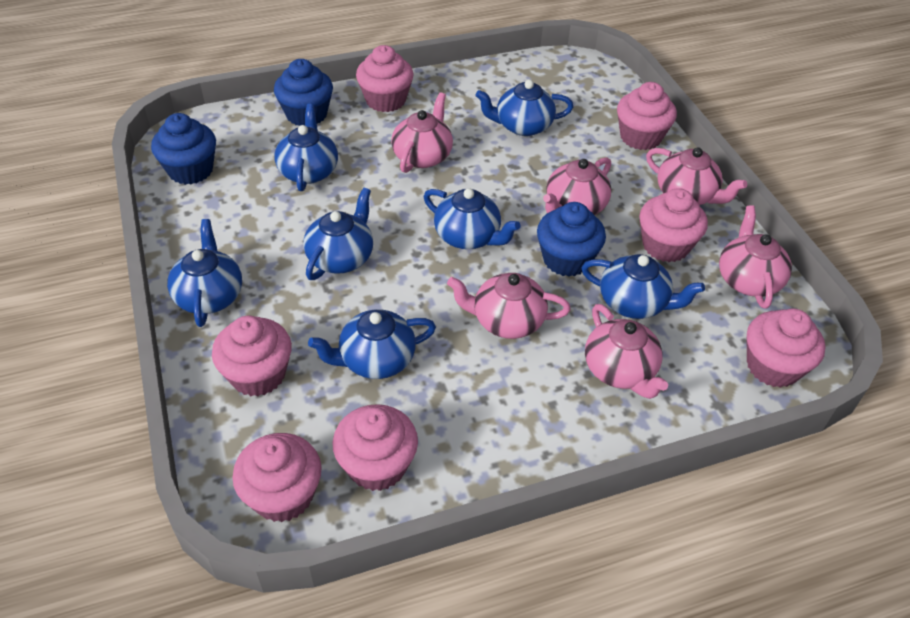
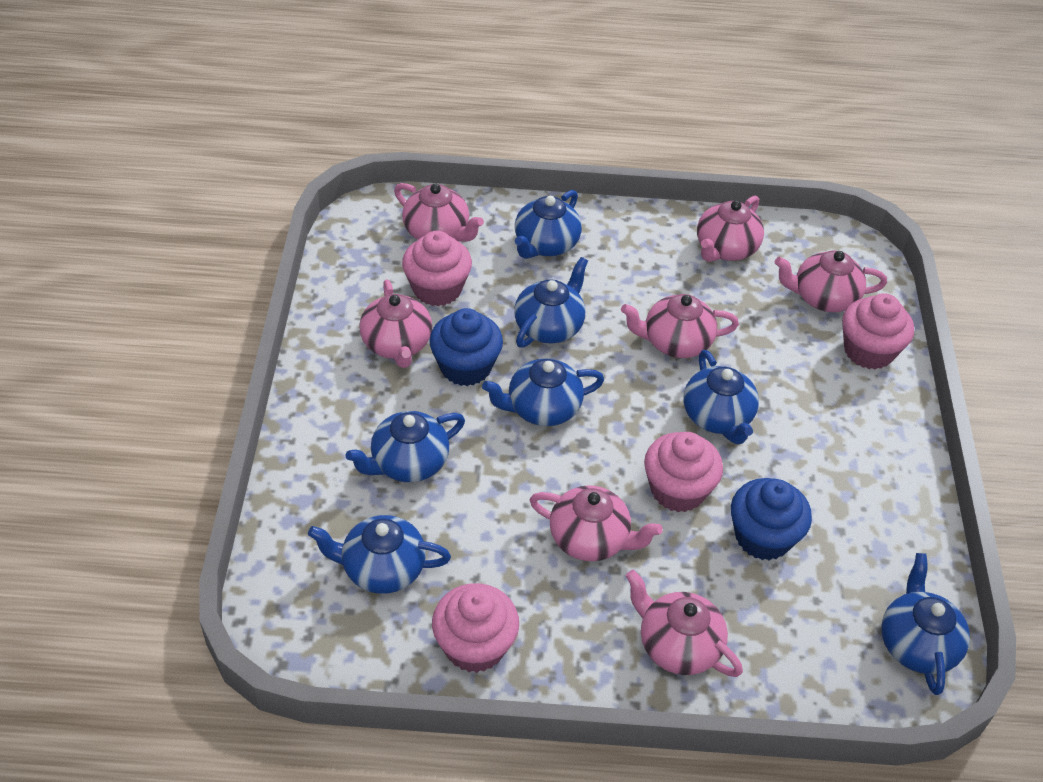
blue cupcake: 3 -> 2
pink cupcake: 7 -> 4
pink teapot: 6 -> 7

